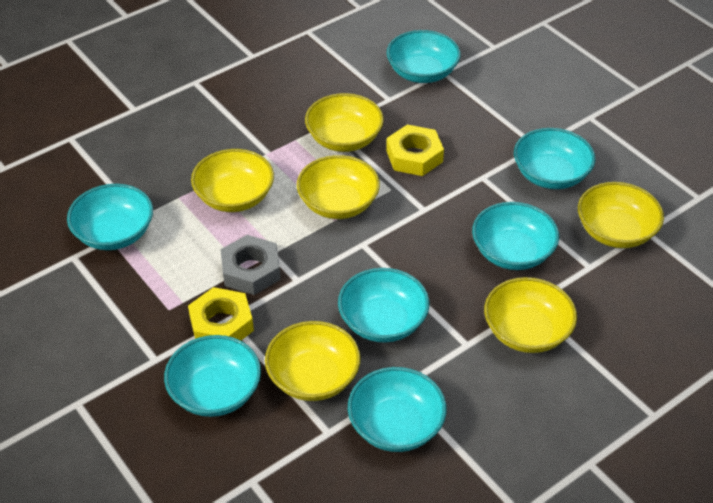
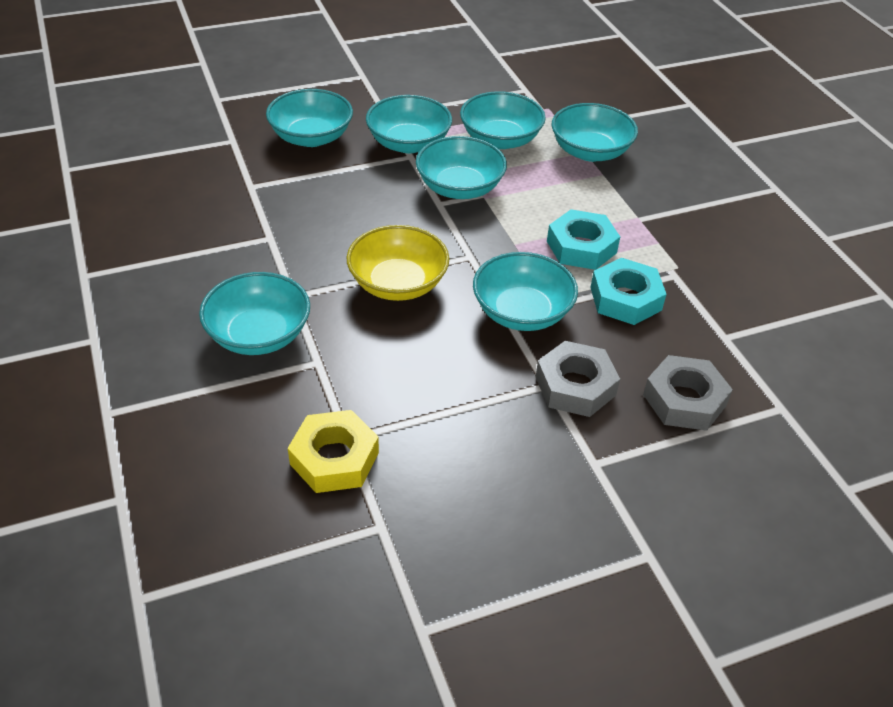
grey nut: 1 -> 2
turquoise nut: 0 -> 2
yellow bowl: 6 -> 1
yellow nut: 2 -> 1

